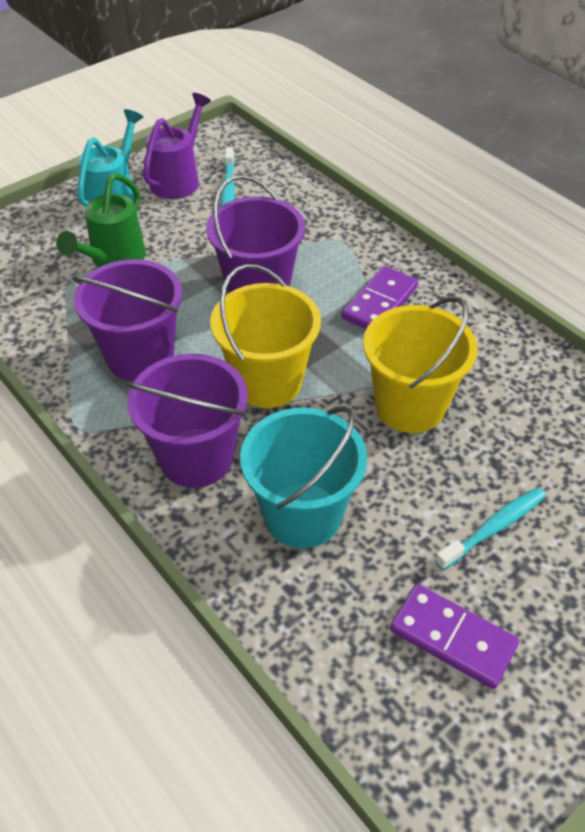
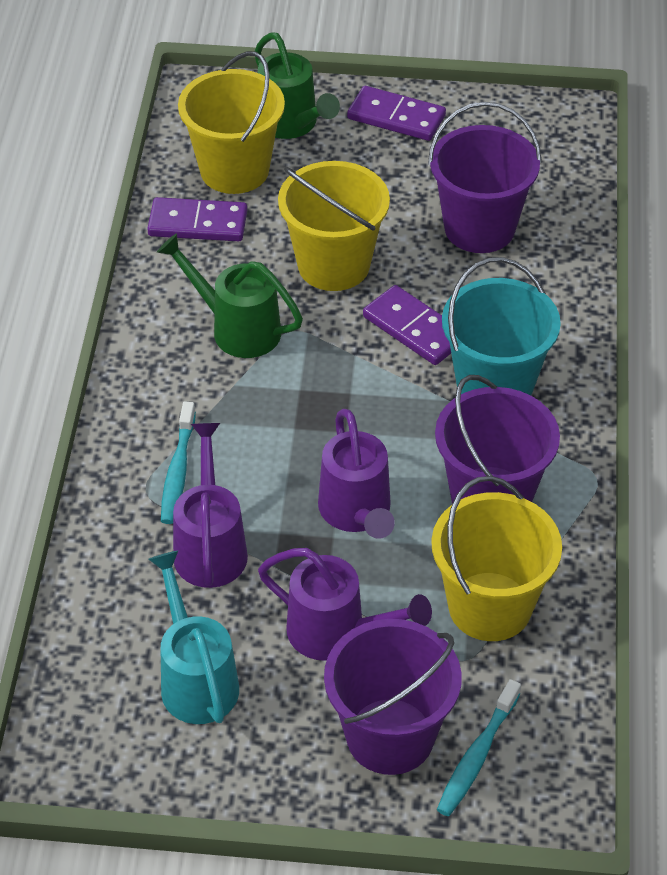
green watering can: 1 -> 2
purple domino: 2 -> 3
purple watering can: 1 -> 3
yellow bucket: 2 -> 3

